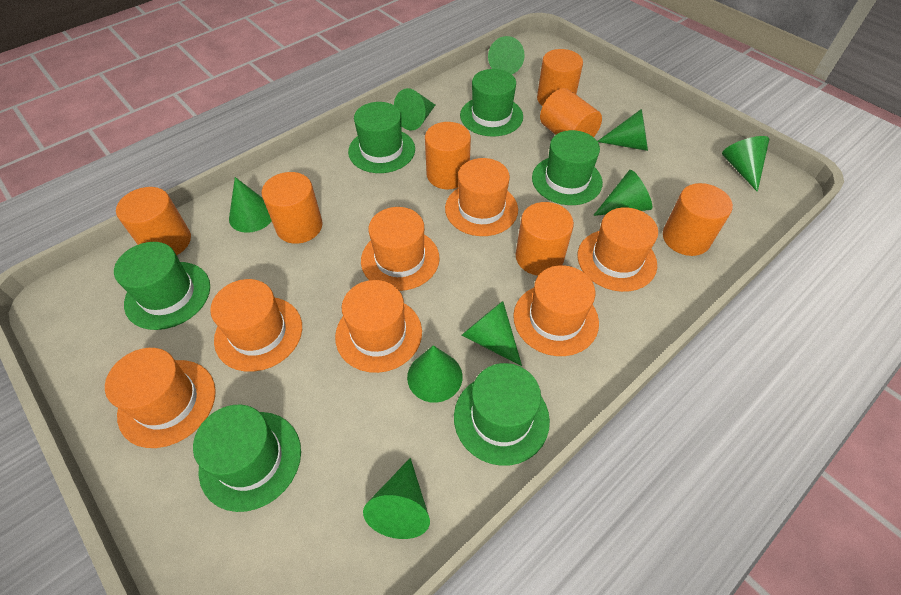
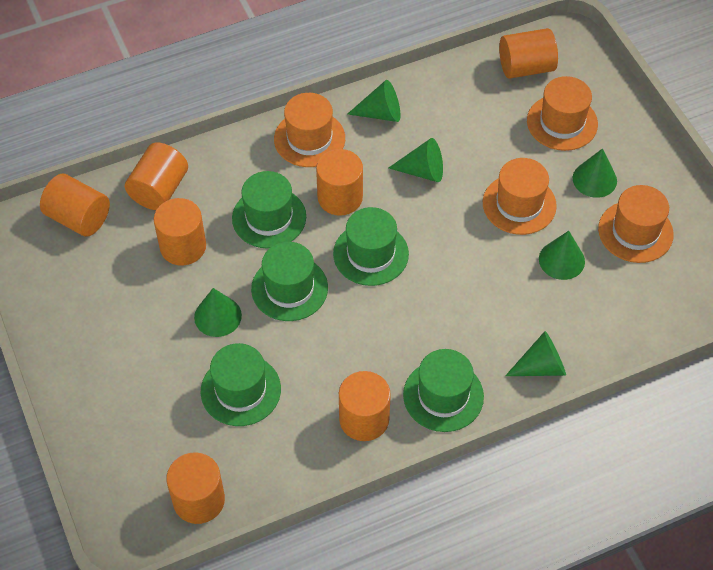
green cone: 9 -> 6
green hat: 6 -> 5
orange hat: 7 -> 4

